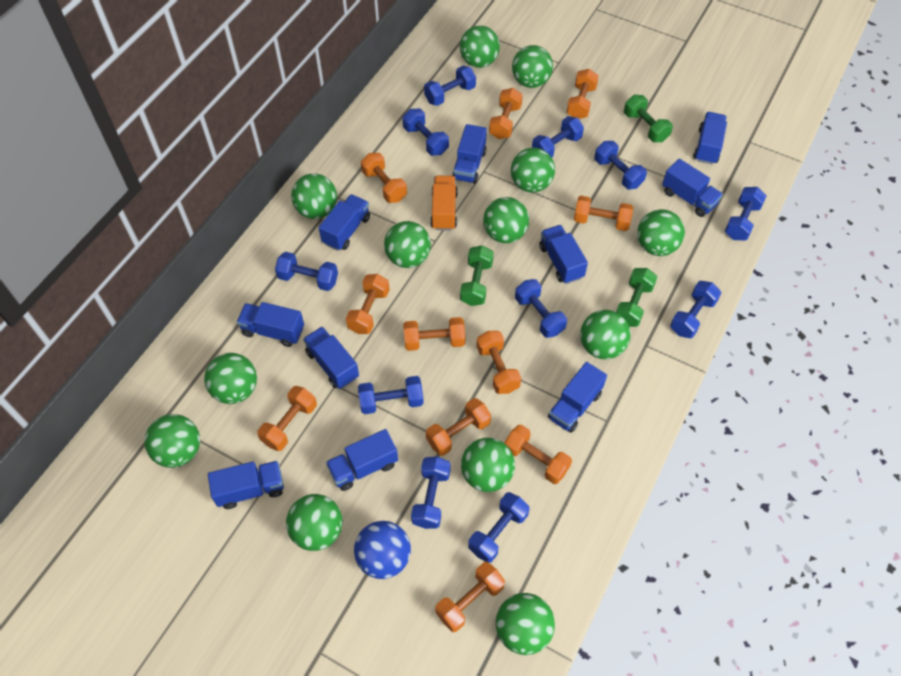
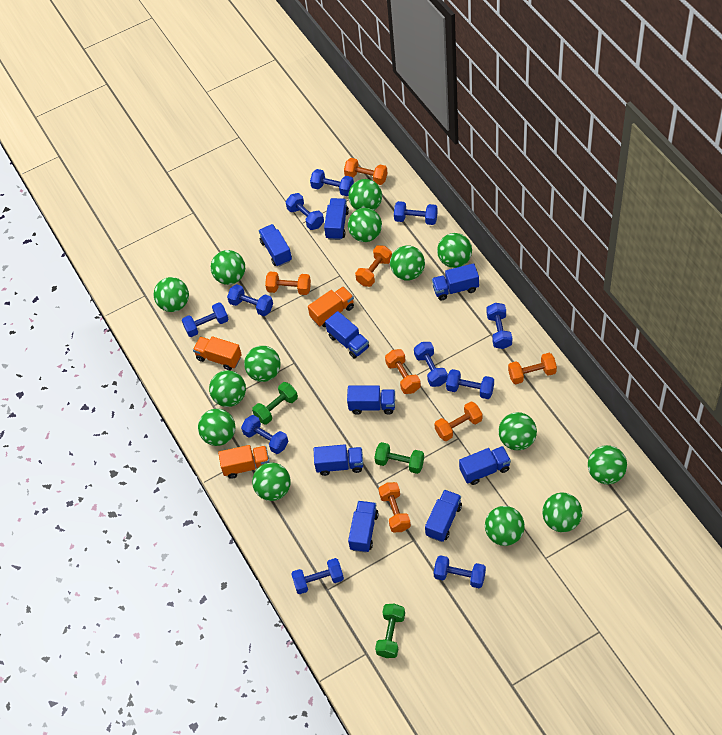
blue ball: 1 -> 0
blue truck: 10 -> 9
green ball: 13 -> 14
orange dumbbell: 11 -> 7
orange truck: 1 -> 3

